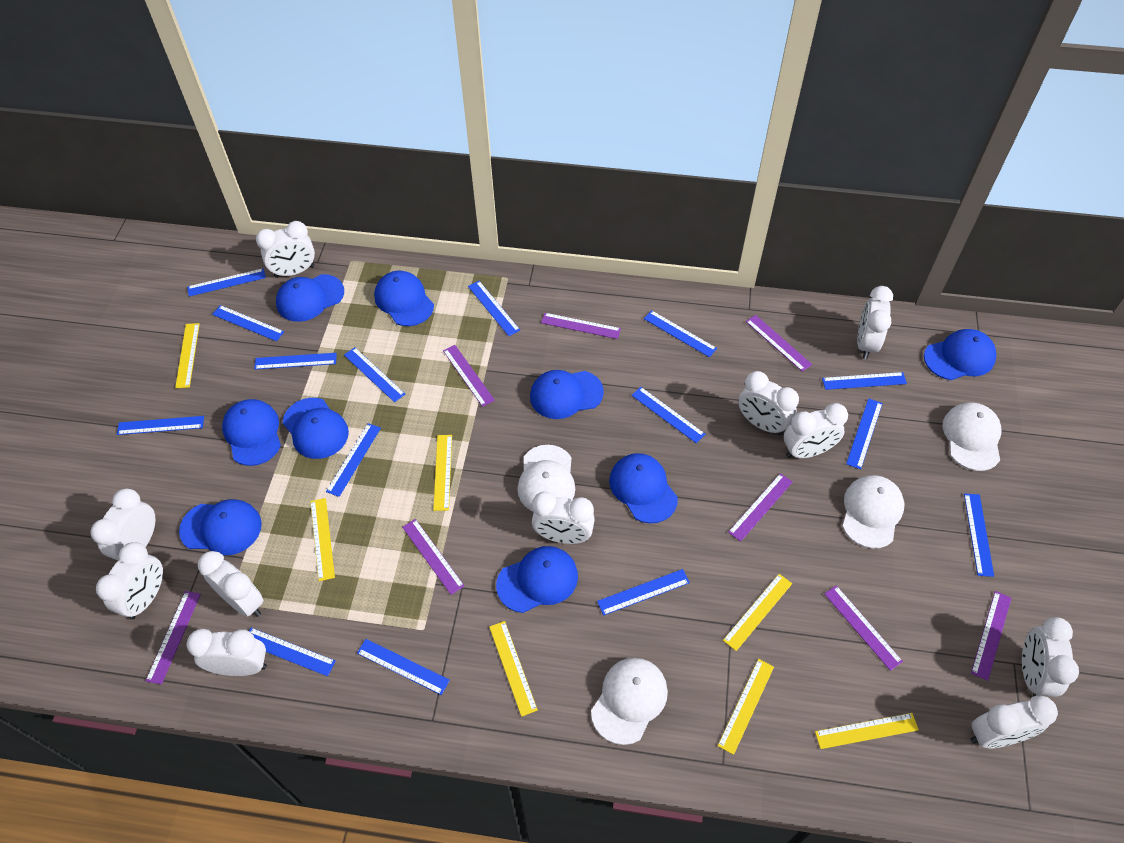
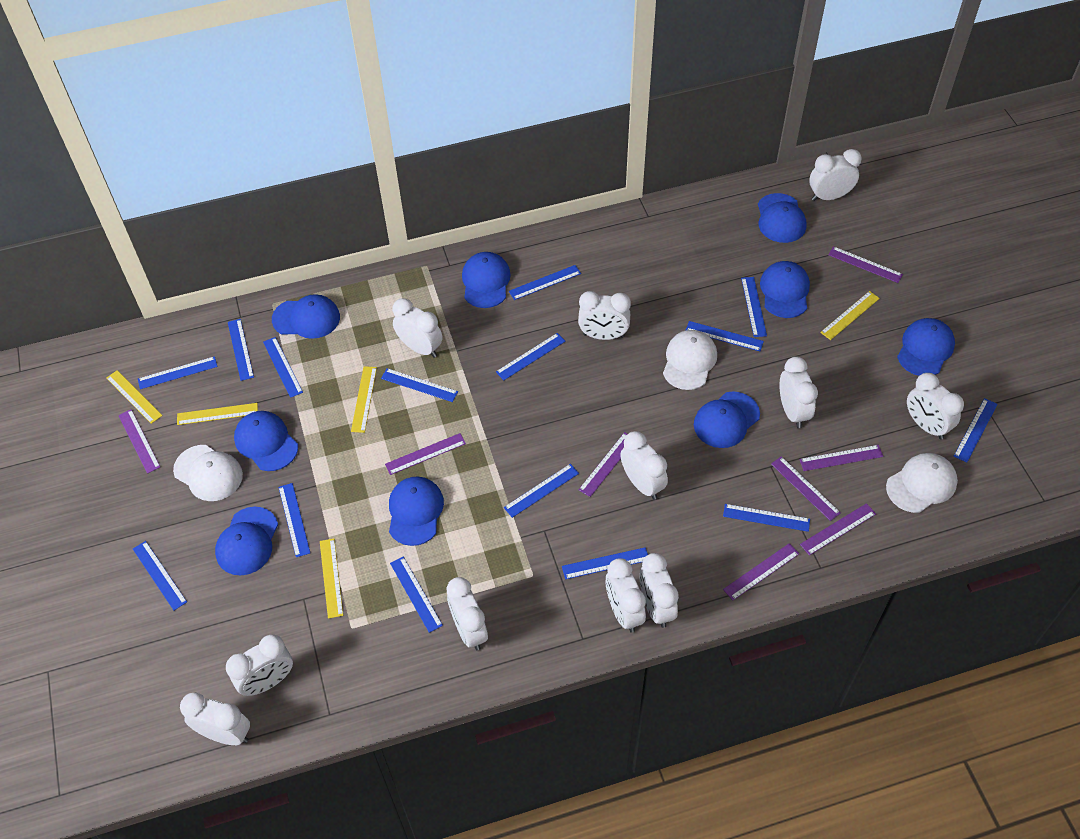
white cap: 4 -> 3
yellow ruler: 7 -> 5

